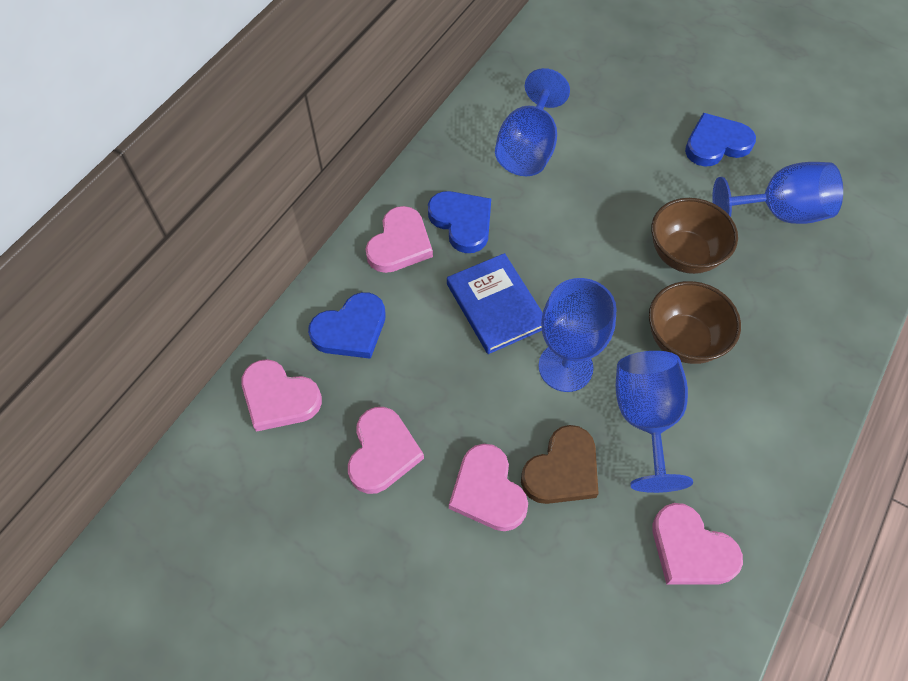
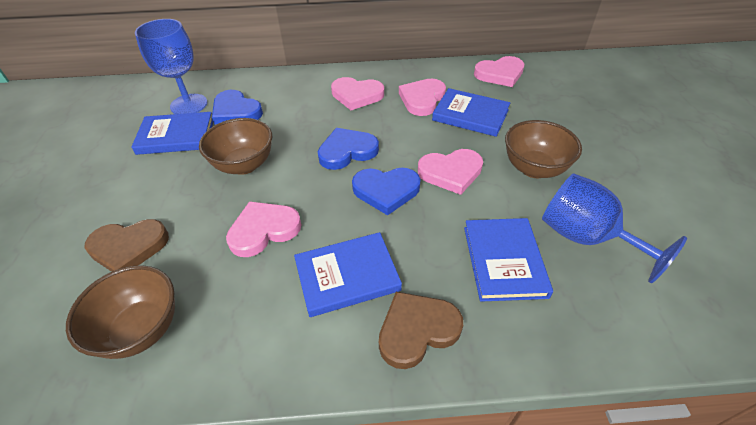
blue book: 1 -> 4
blue goblet: 4 -> 2
brown bowl: 2 -> 3
brown heart: 1 -> 2

